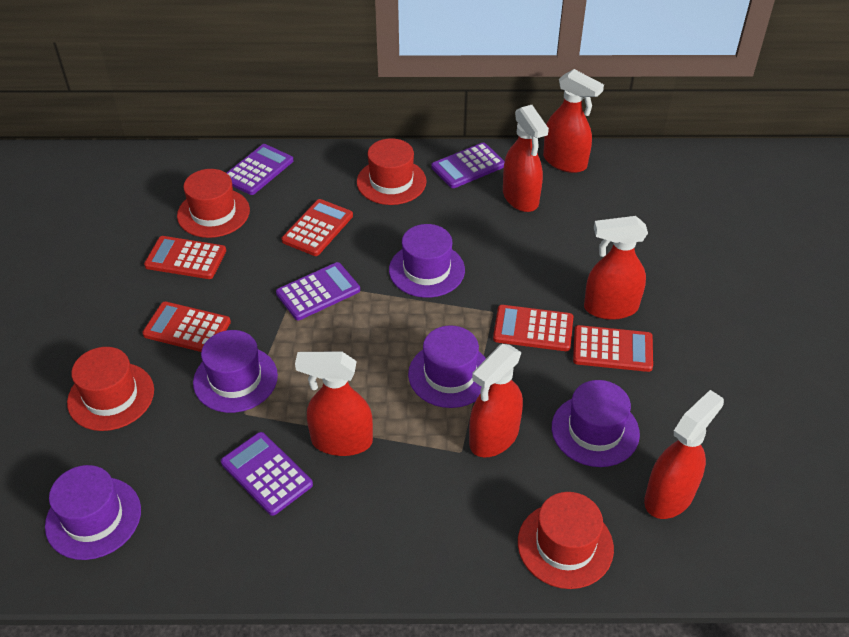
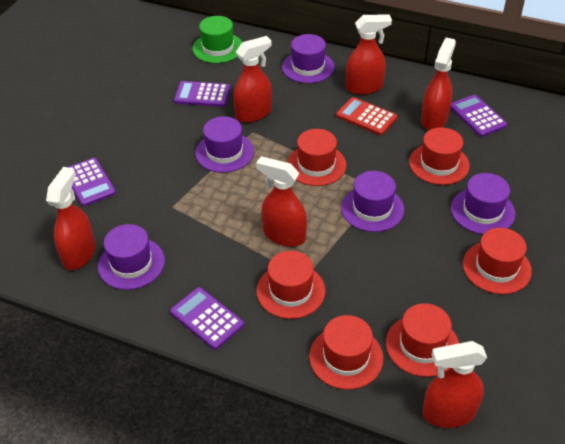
green hat: 0 -> 1
red calculator: 5 -> 1
red hat: 4 -> 6

